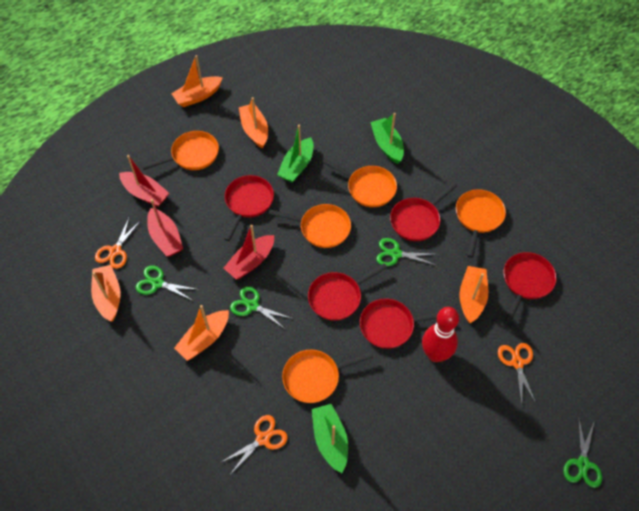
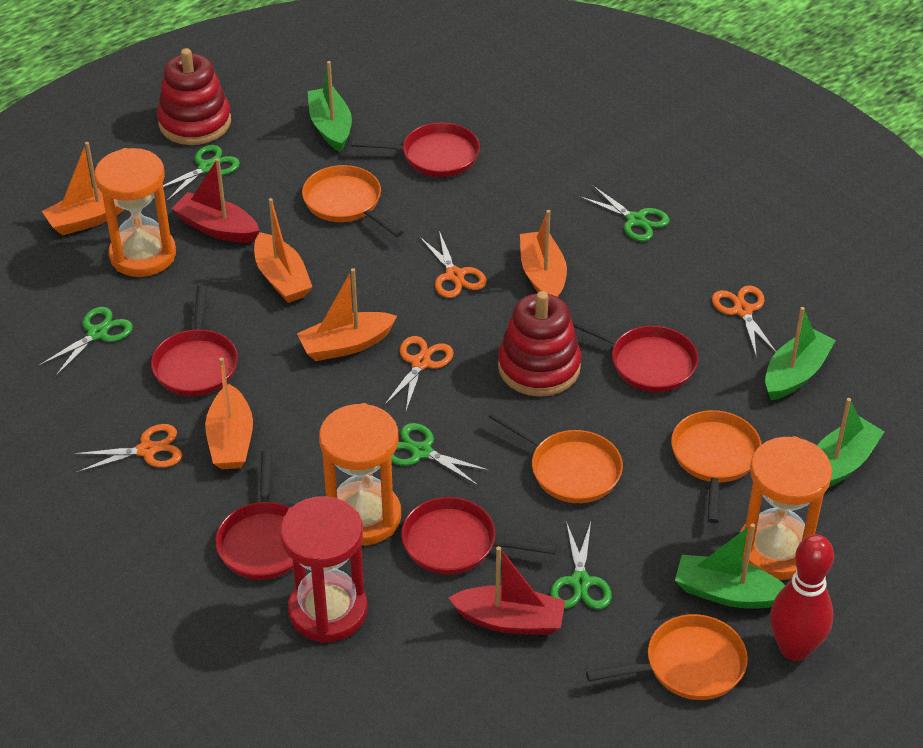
green boat: 3 -> 4
green scissors: 4 -> 5
orange hourglass: 0 -> 3
orange pan: 5 -> 4
orange scissors: 3 -> 4
red boat: 3 -> 2
red hourglass: 0 -> 1
red stacking toy: 0 -> 2

